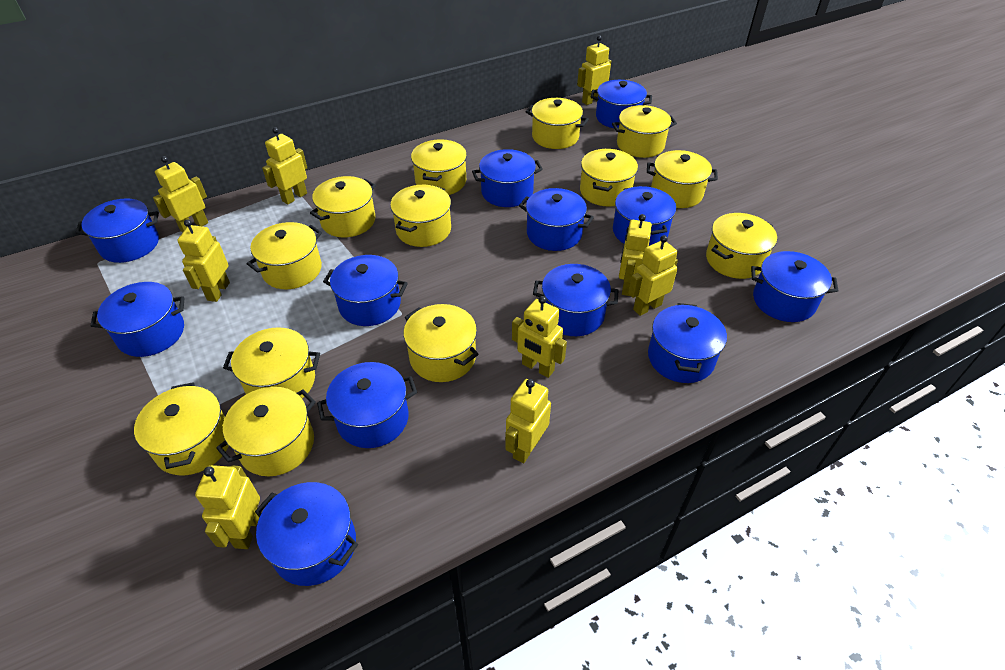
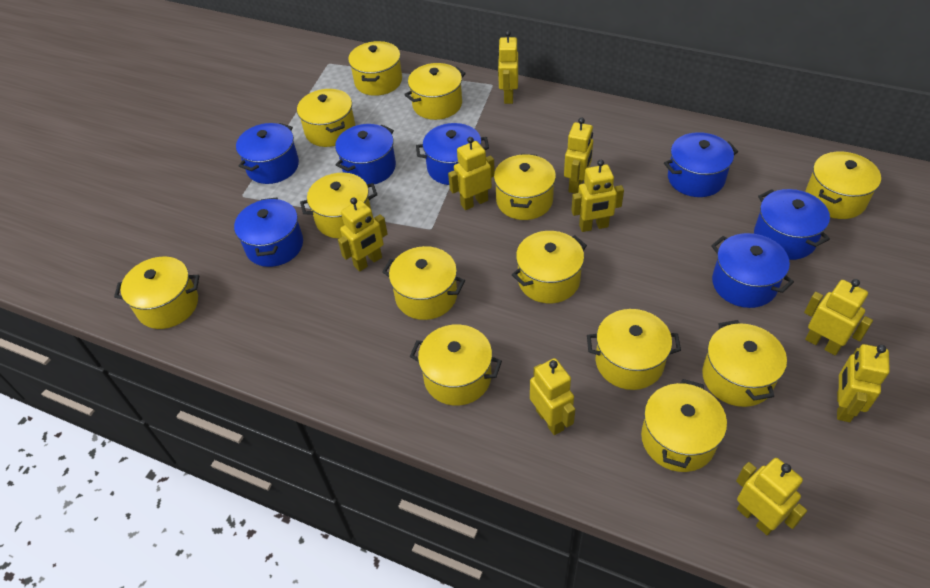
blue pot: 12 -> 7

